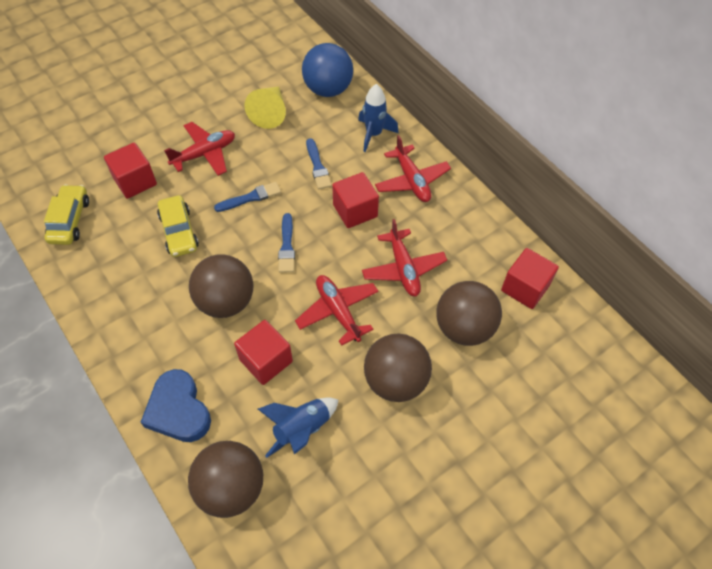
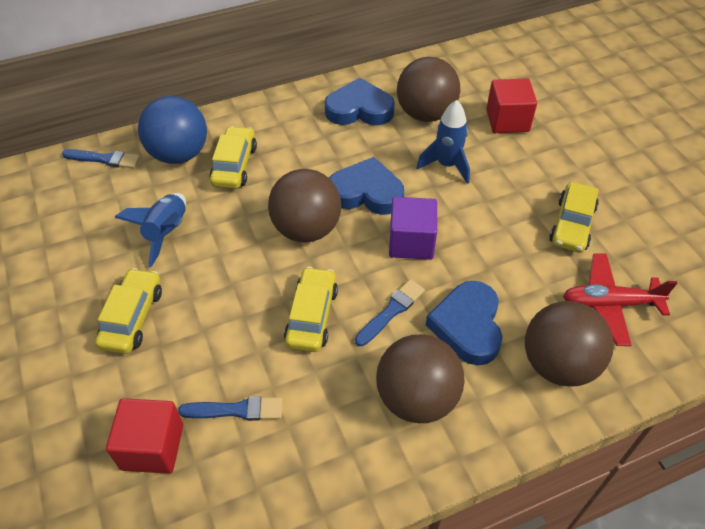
blue heart: 1 -> 3
purple cube: 0 -> 1
red cube: 4 -> 2
red plane: 4 -> 1
yellow car: 2 -> 4
yellow cone: 1 -> 0

